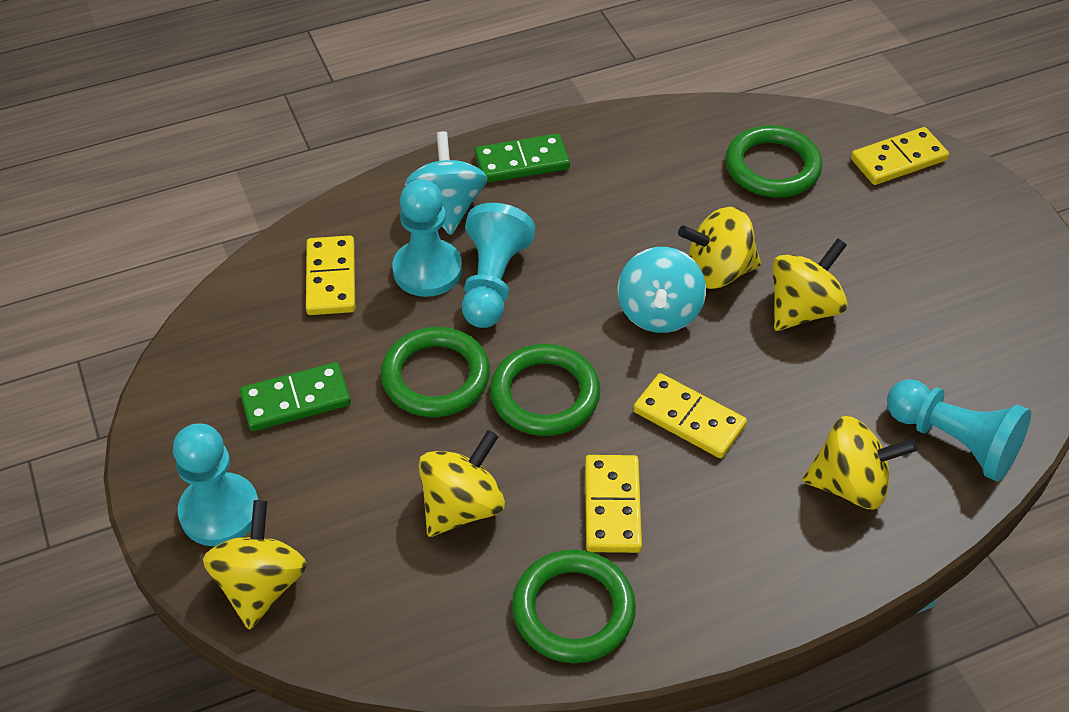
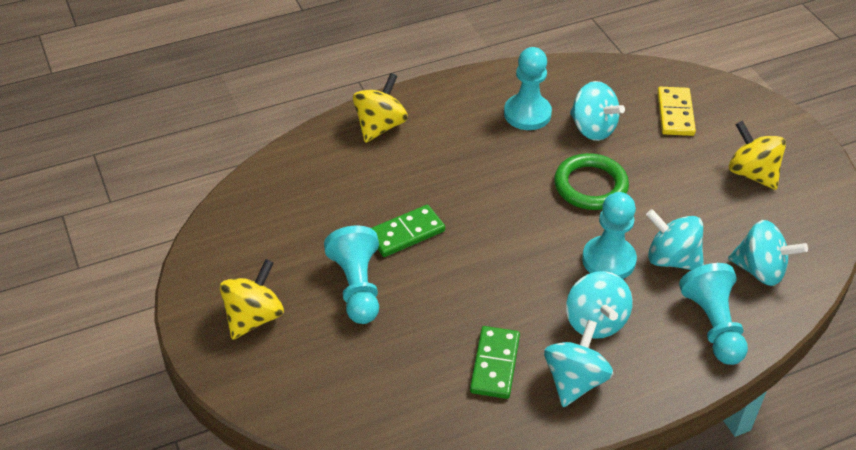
green ring: 4 -> 1
turquoise spinning top: 2 -> 5
yellow domino: 4 -> 1
yellow spinning top: 5 -> 3

